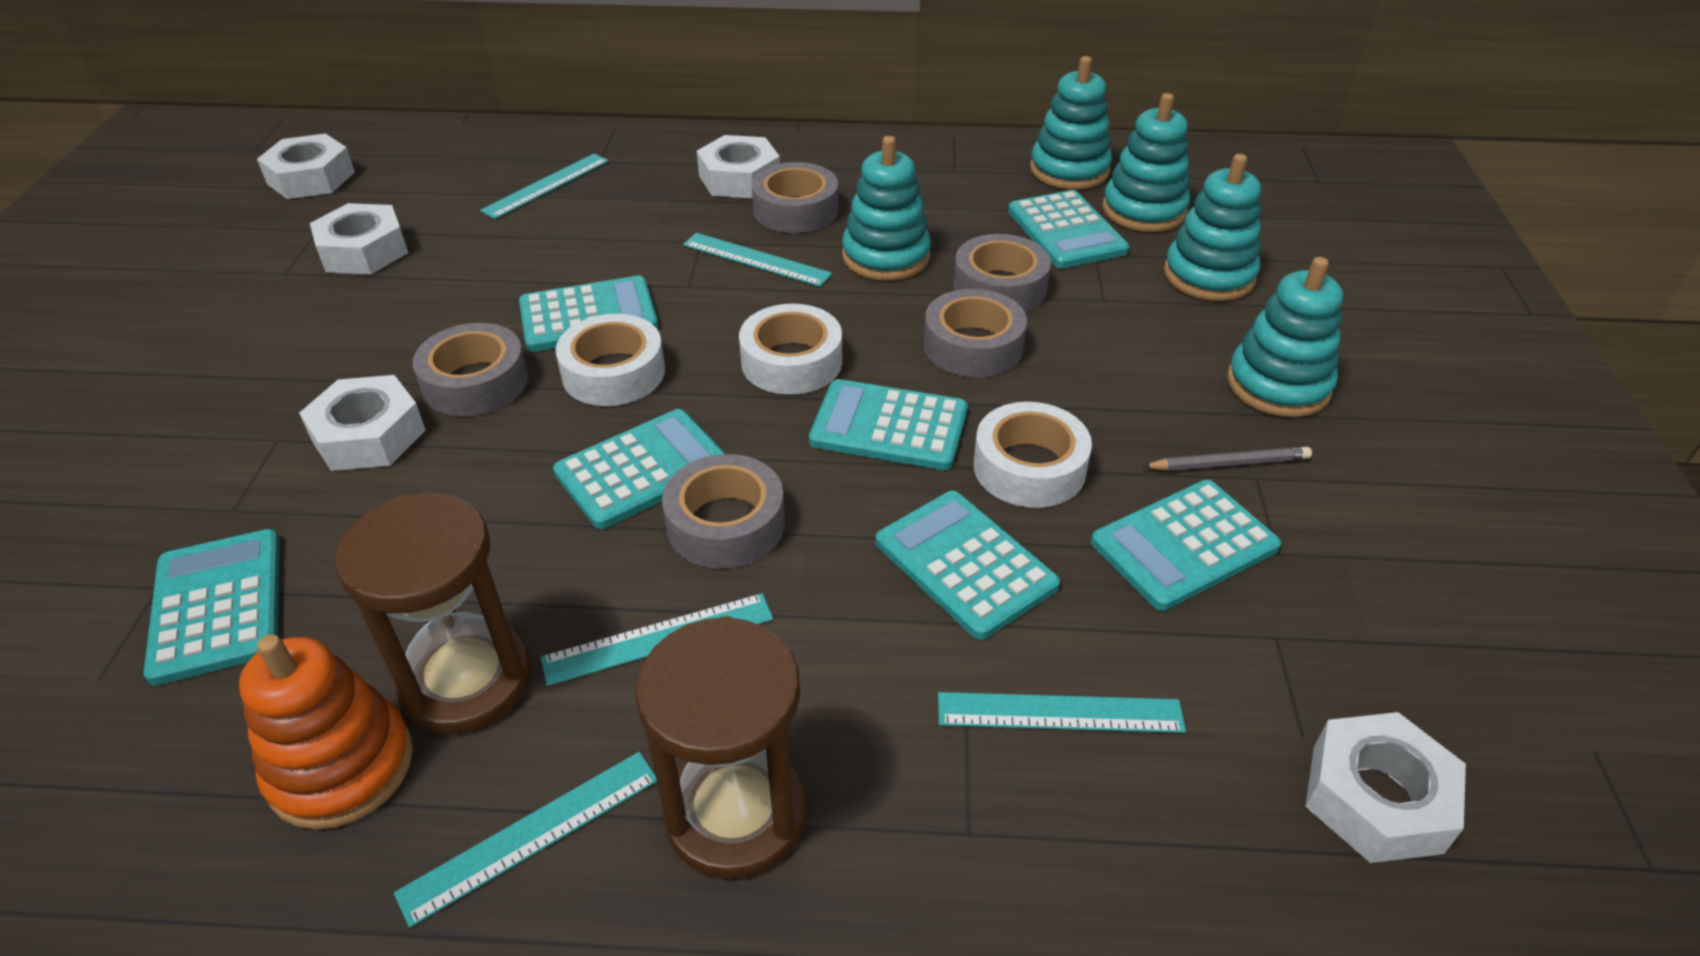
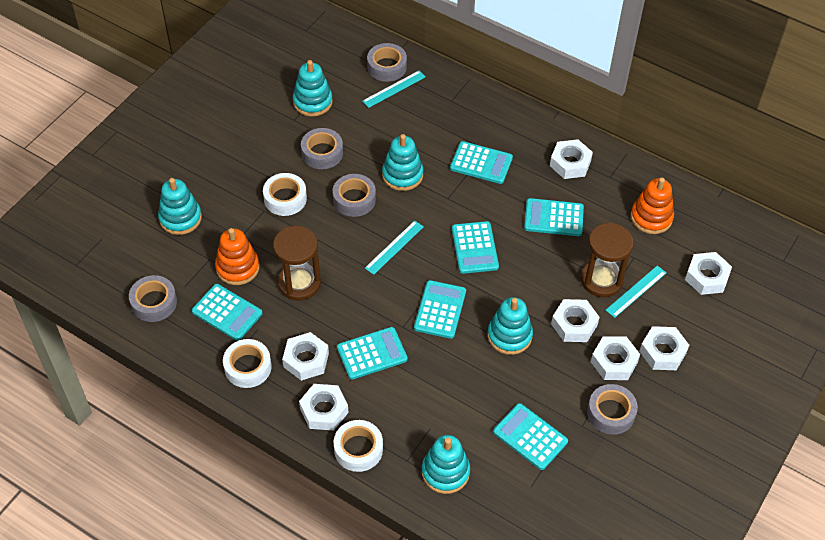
grey pencil: 1 -> 0
orange stacking toy: 1 -> 2
turquoise ruler: 5 -> 3
white nut: 5 -> 7

